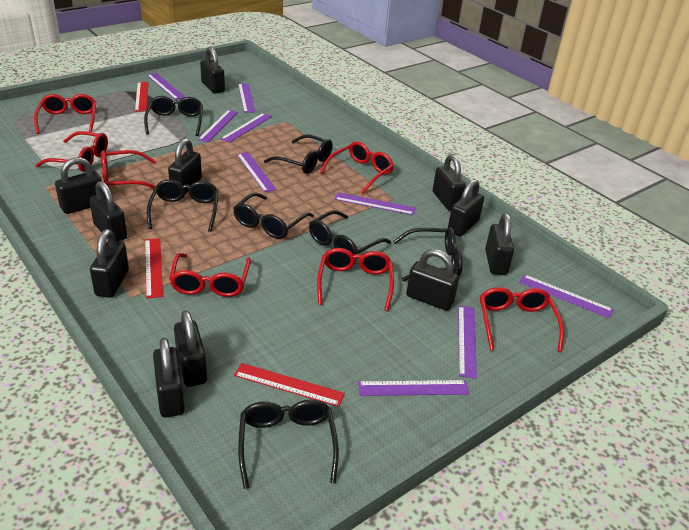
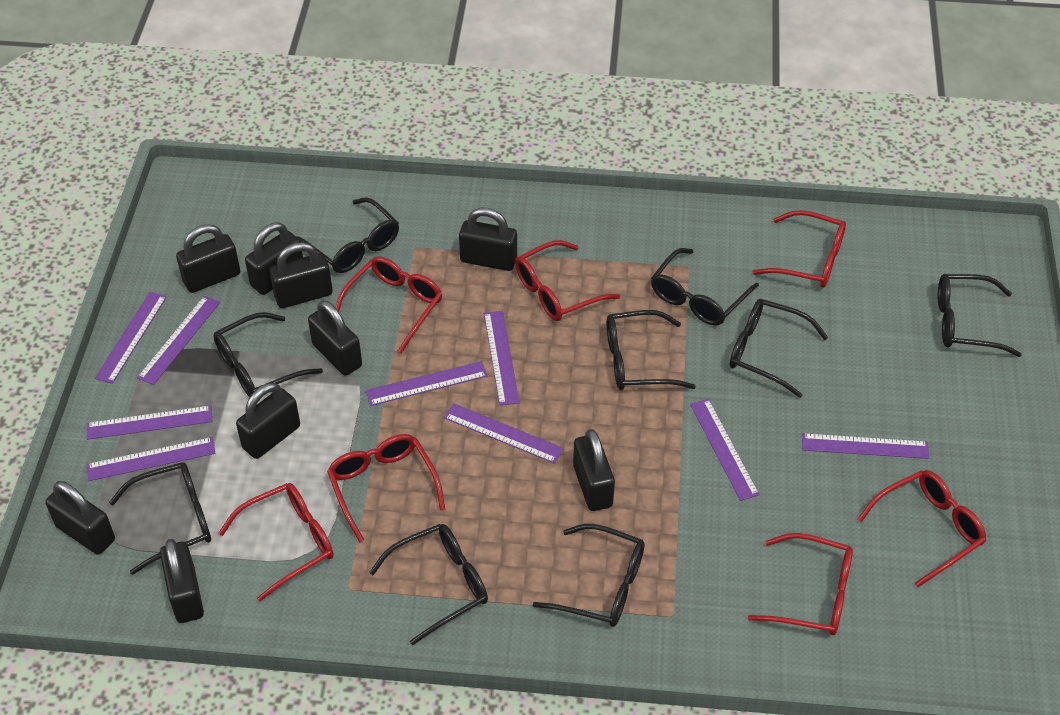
black glasses: 7 -> 9
black padlock: 11 -> 9
red ruler: 3 -> 0

